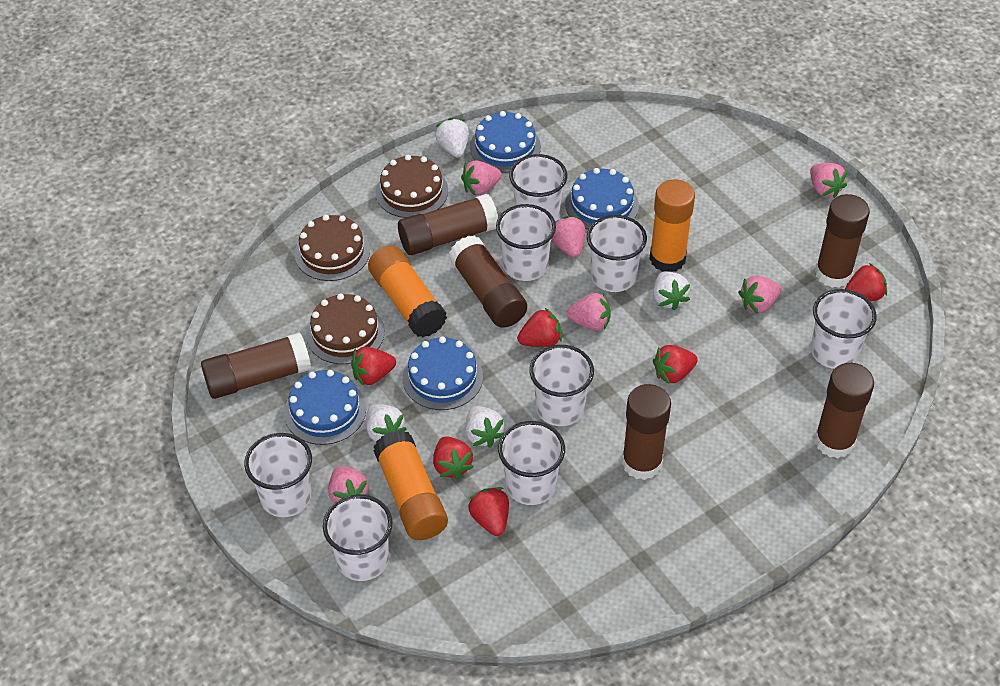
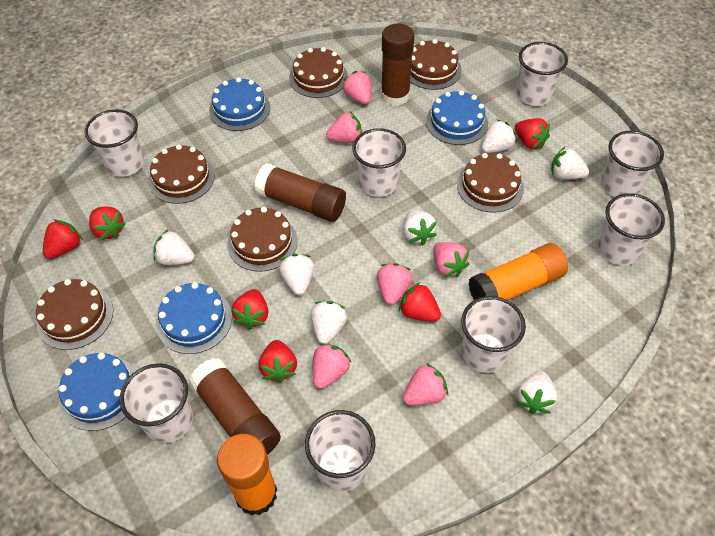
brown cake: 3 -> 6
brown glue stick: 6 -> 3
orange glue stick: 3 -> 2
white strawberry: 4 -> 7

